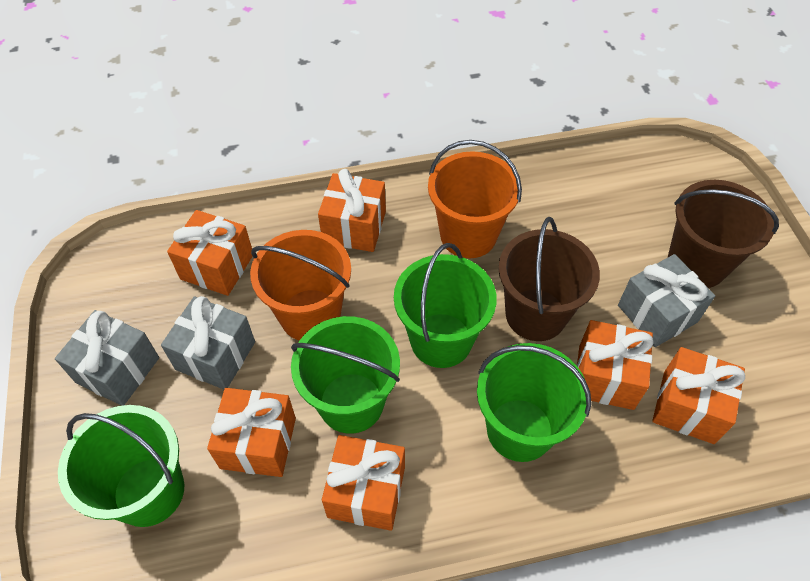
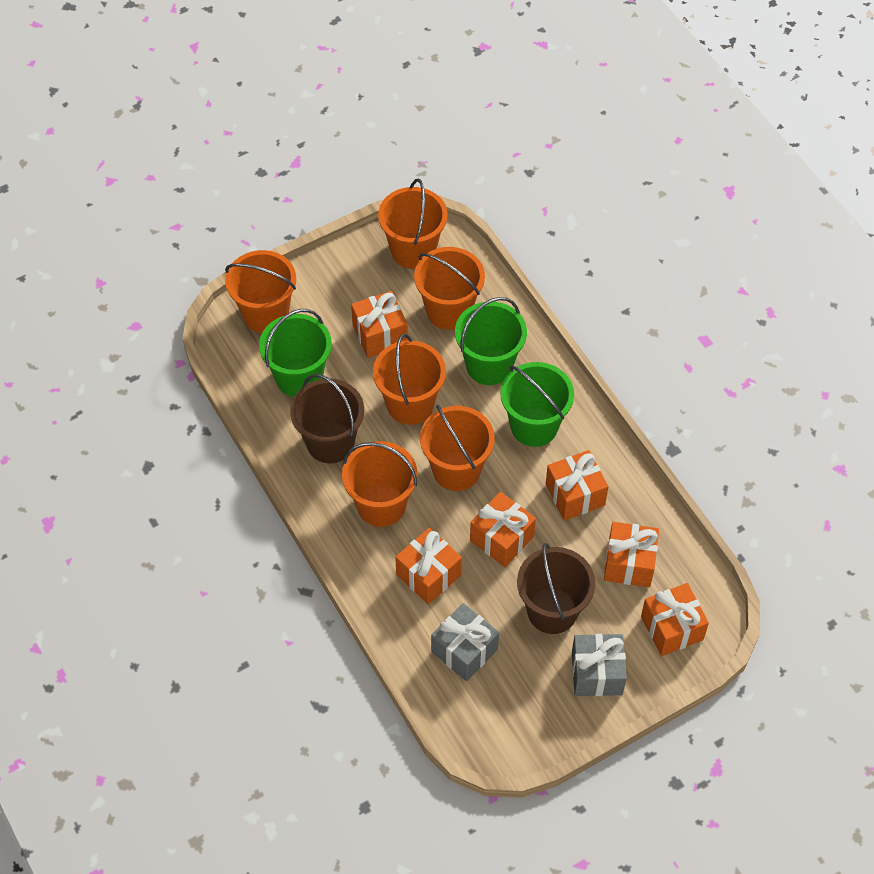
green bucket: 4 -> 3
grey gift: 3 -> 2
orange bucket: 2 -> 6

